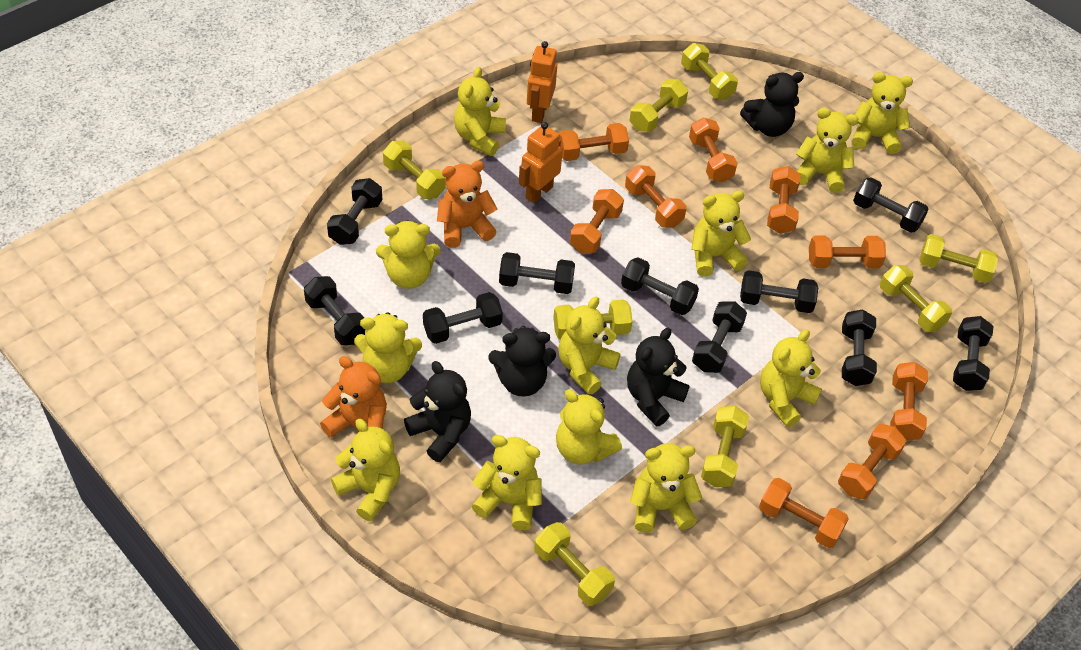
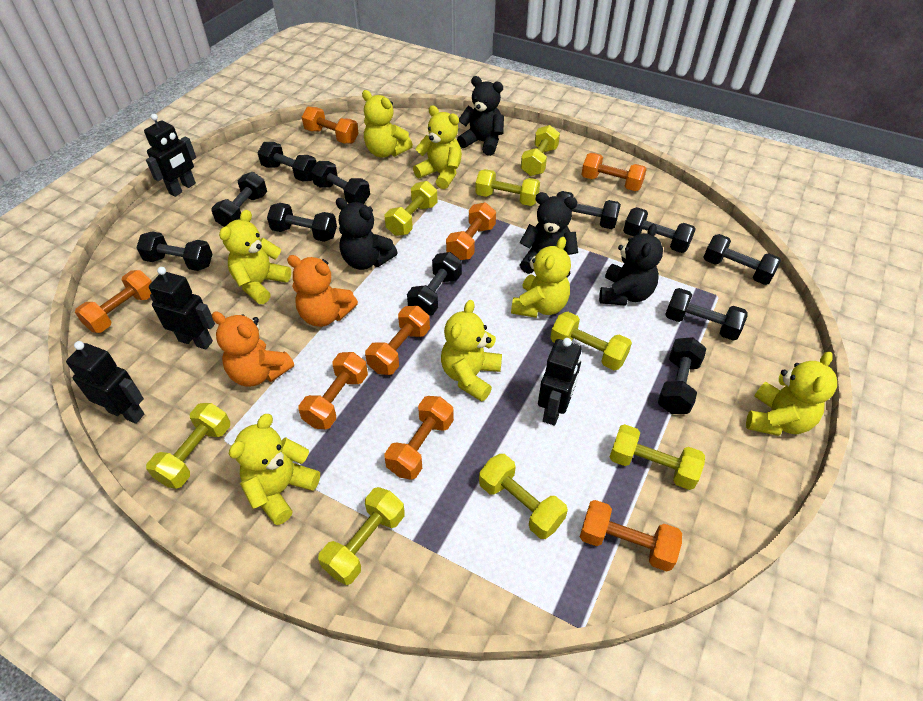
black dumbbell: 10 -> 11
black robot: 0 -> 4
orange dumbbell: 9 -> 8
orange robot: 2 -> 0
yellow teddy bear: 12 -> 7

